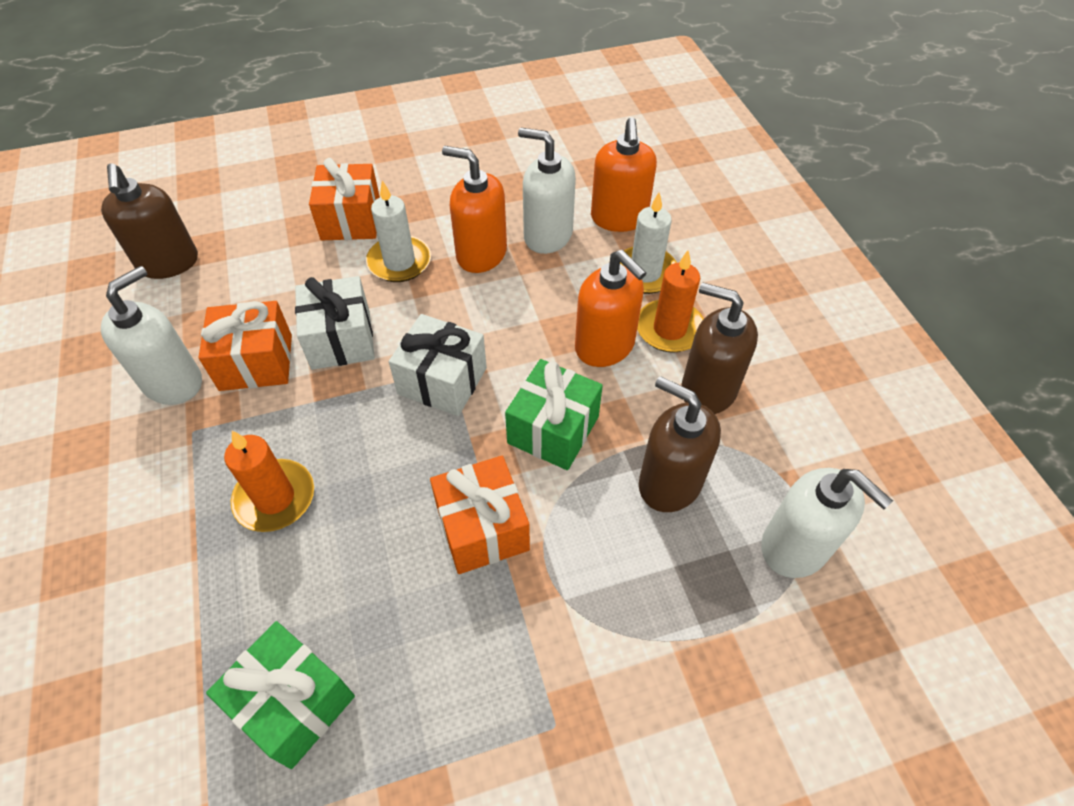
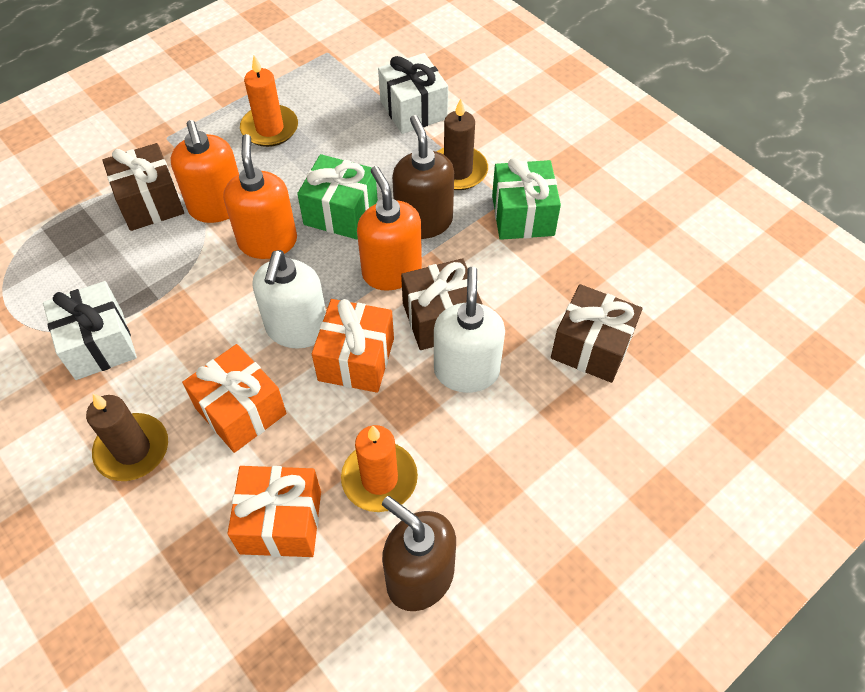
brown candle: 0 -> 2
brown gift: 0 -> 3
brown soap dispenser: 3 -> 2
white candle: 2 -> 0
white soap dispenser: 3 -> 2

